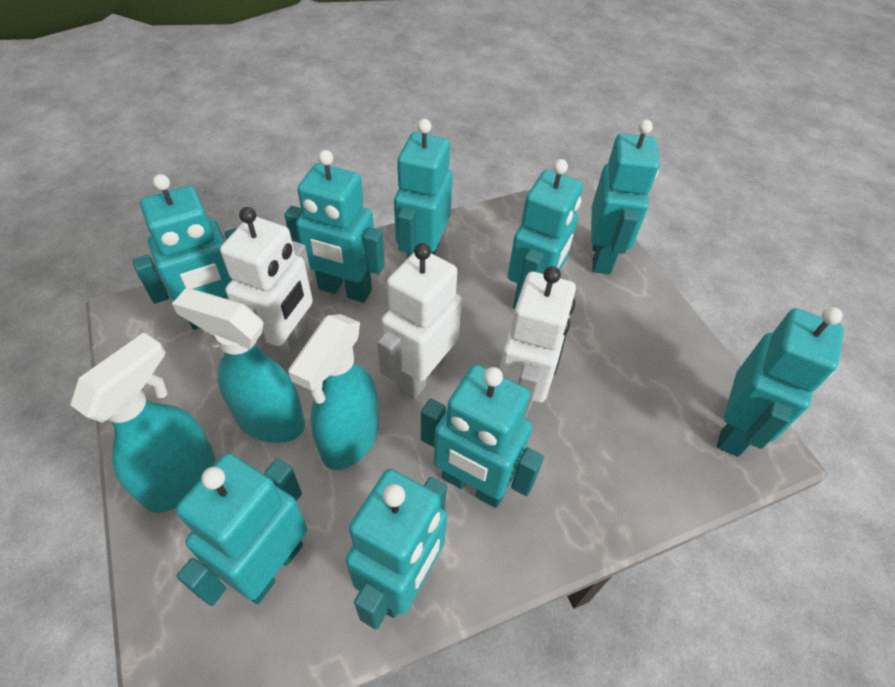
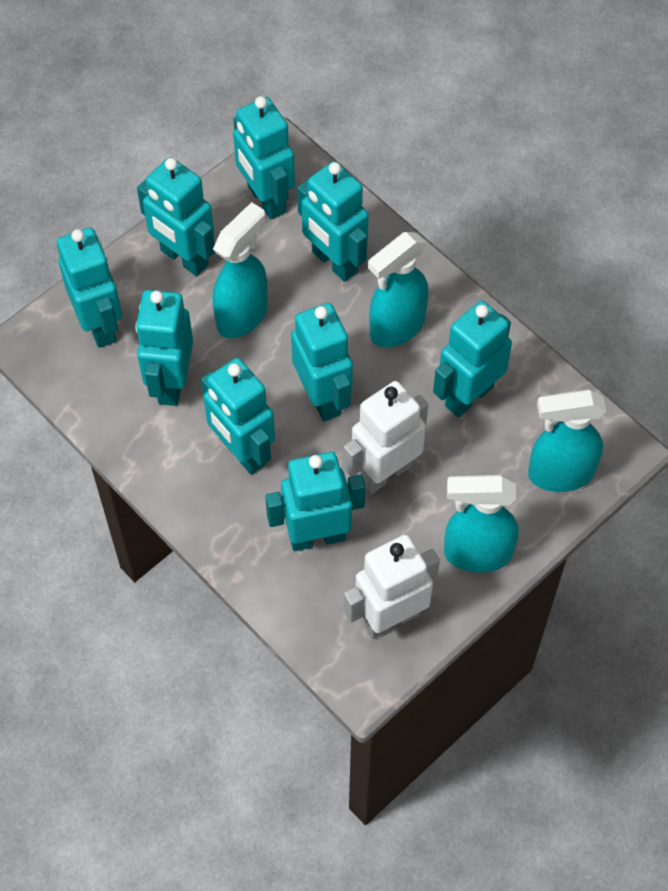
turquoise spray bottle: 3 -> 4
white robot: 3 -> 2

